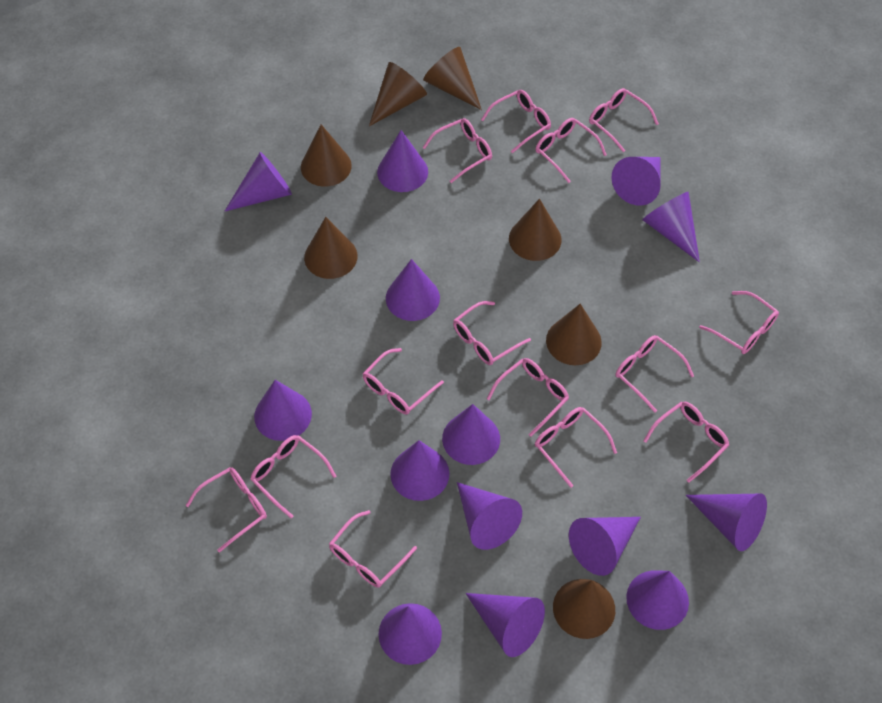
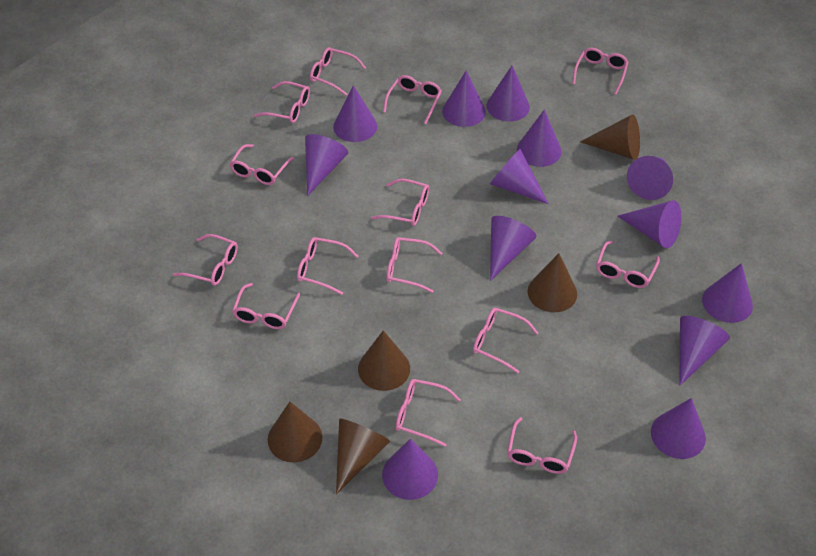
brown cone: 7 -> 5
purple cone: 14 -> 13

